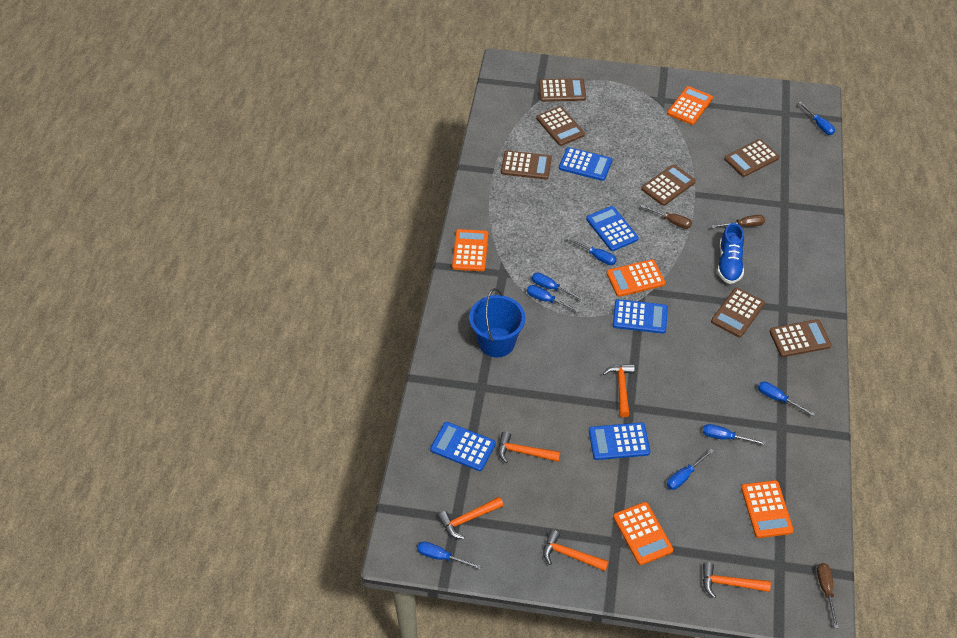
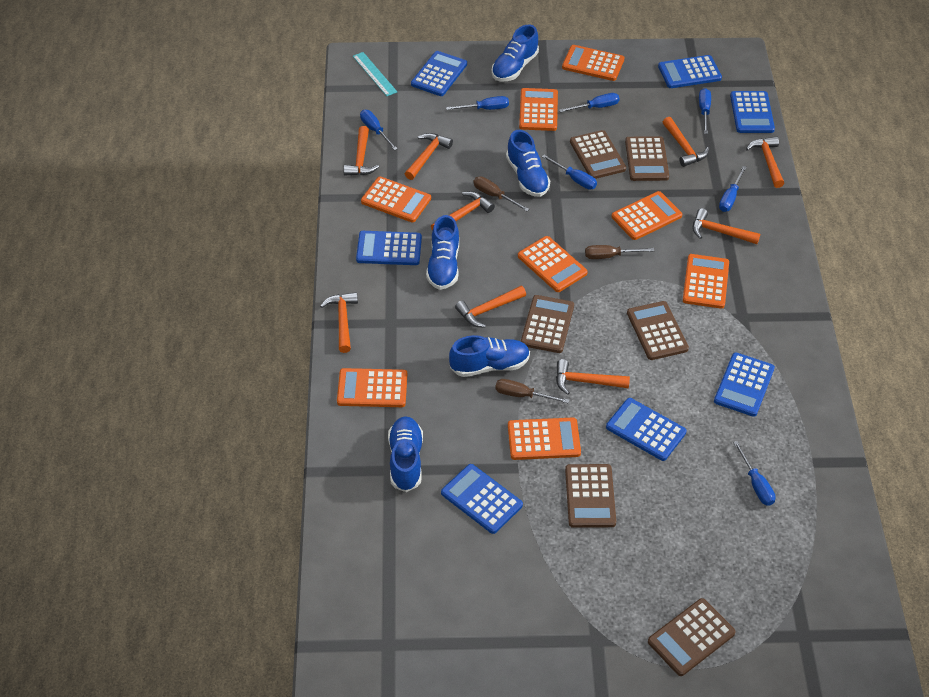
blue bucket: 1 -> 0
blue calculator: 5 -> 7
blue screwdriver: 8 -> 7
blue shoe: 1 -> 5
brown calculator: 7 -> 6
orange calculator: 5 -> 8
orange hammer: 5 -> 9
turquoise ruler: 0 -> 1

